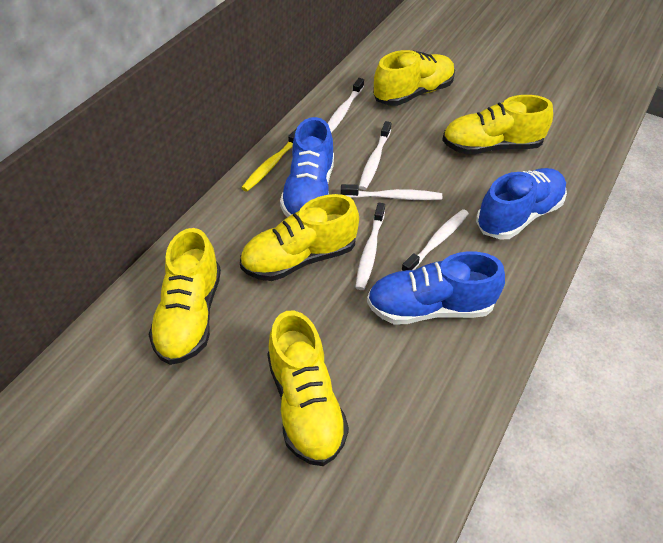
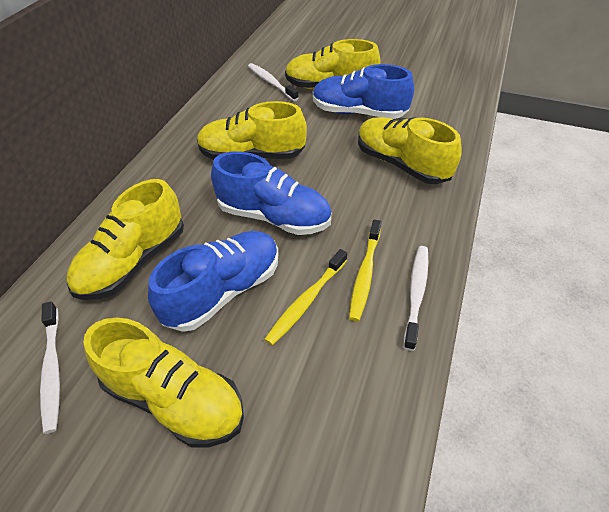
white toothbrush: 5 -> 3
yellow toothbrush: 1 -> 2

